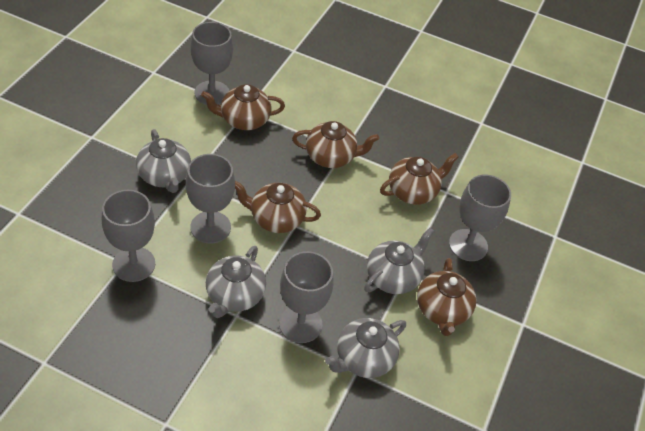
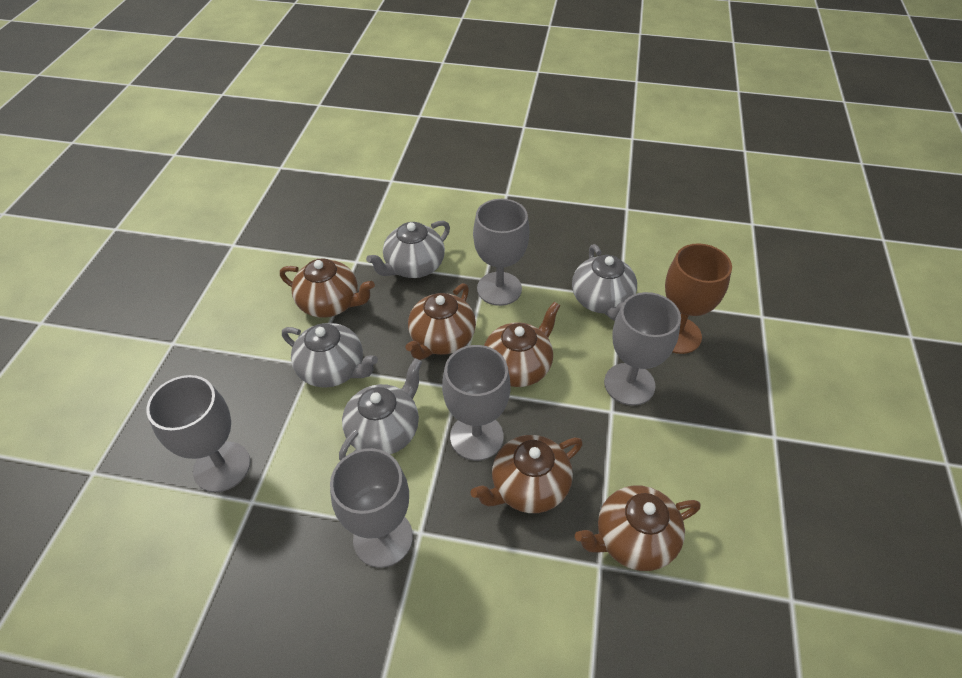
brown goblet: 0 -> 1

